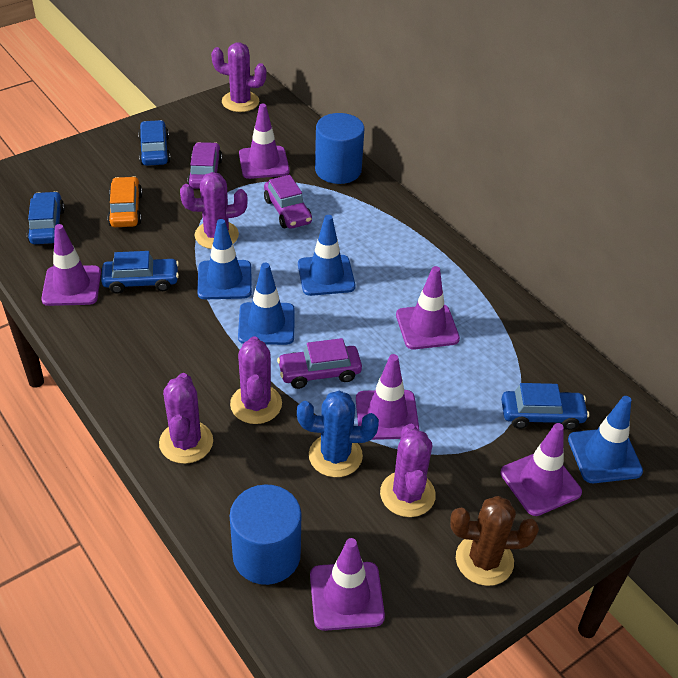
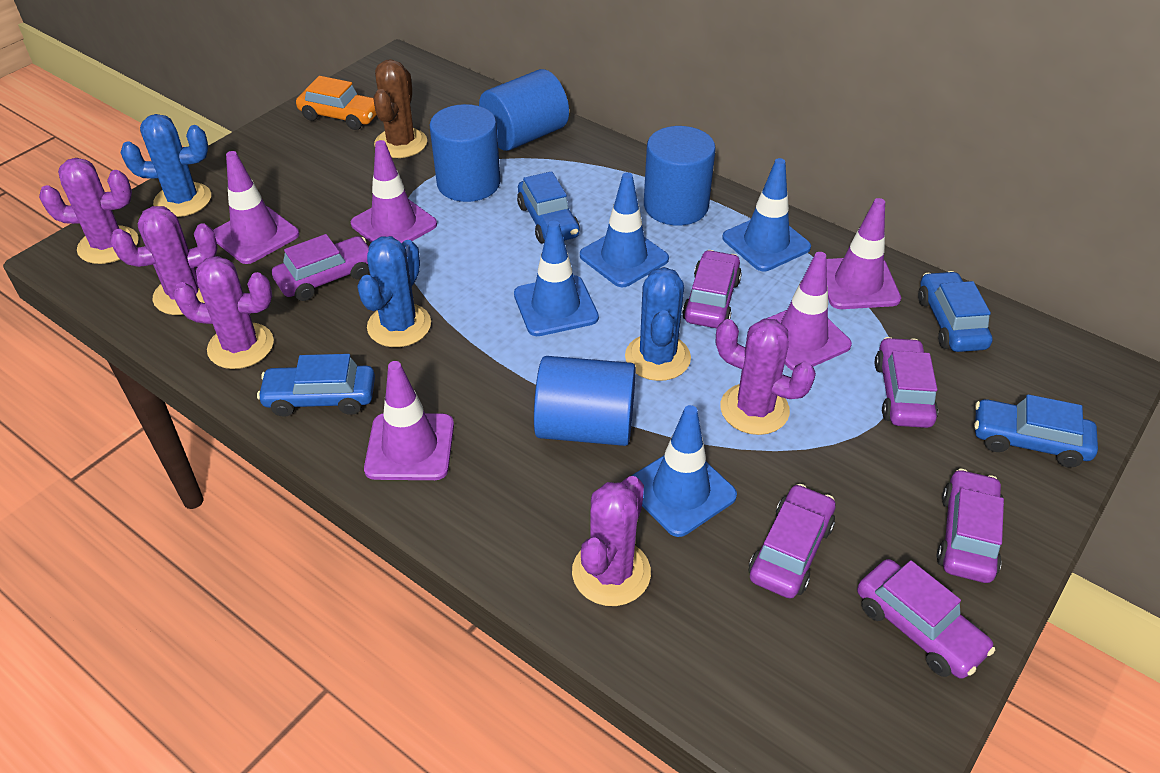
blue cactus: 1 -> 3
blue cylinder: 2 -> 4
purple car: 3 -> 6
purple traffic cone: 6 -> 5

